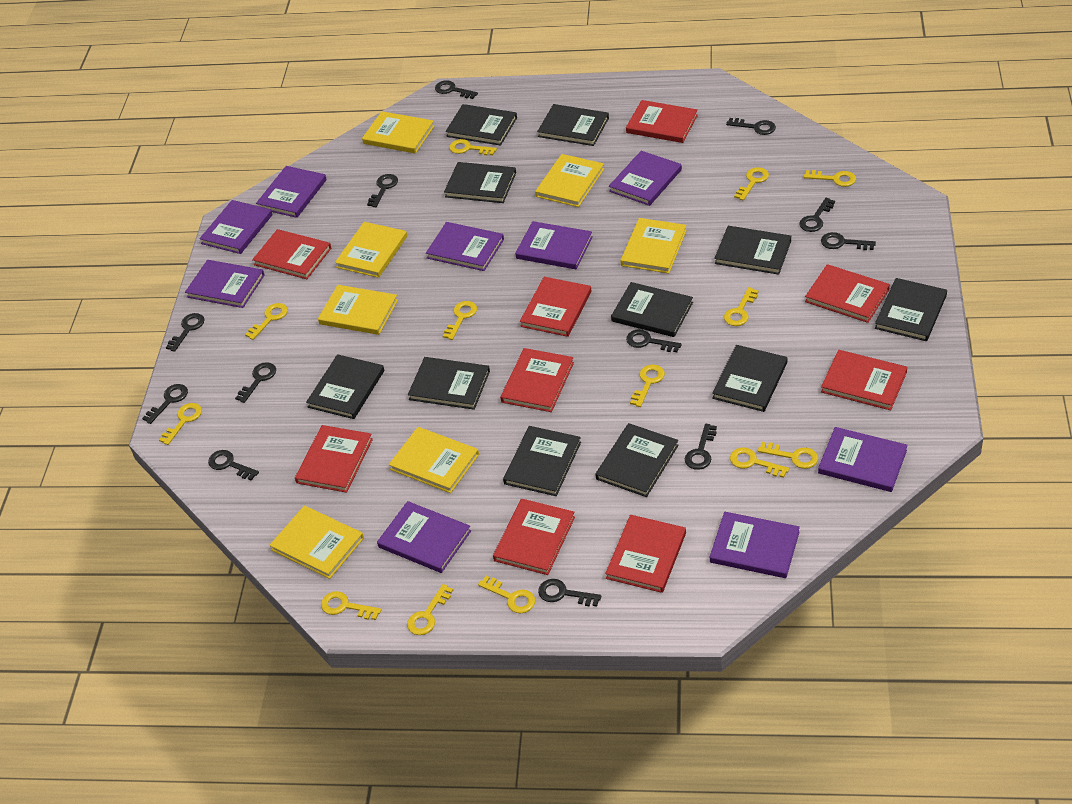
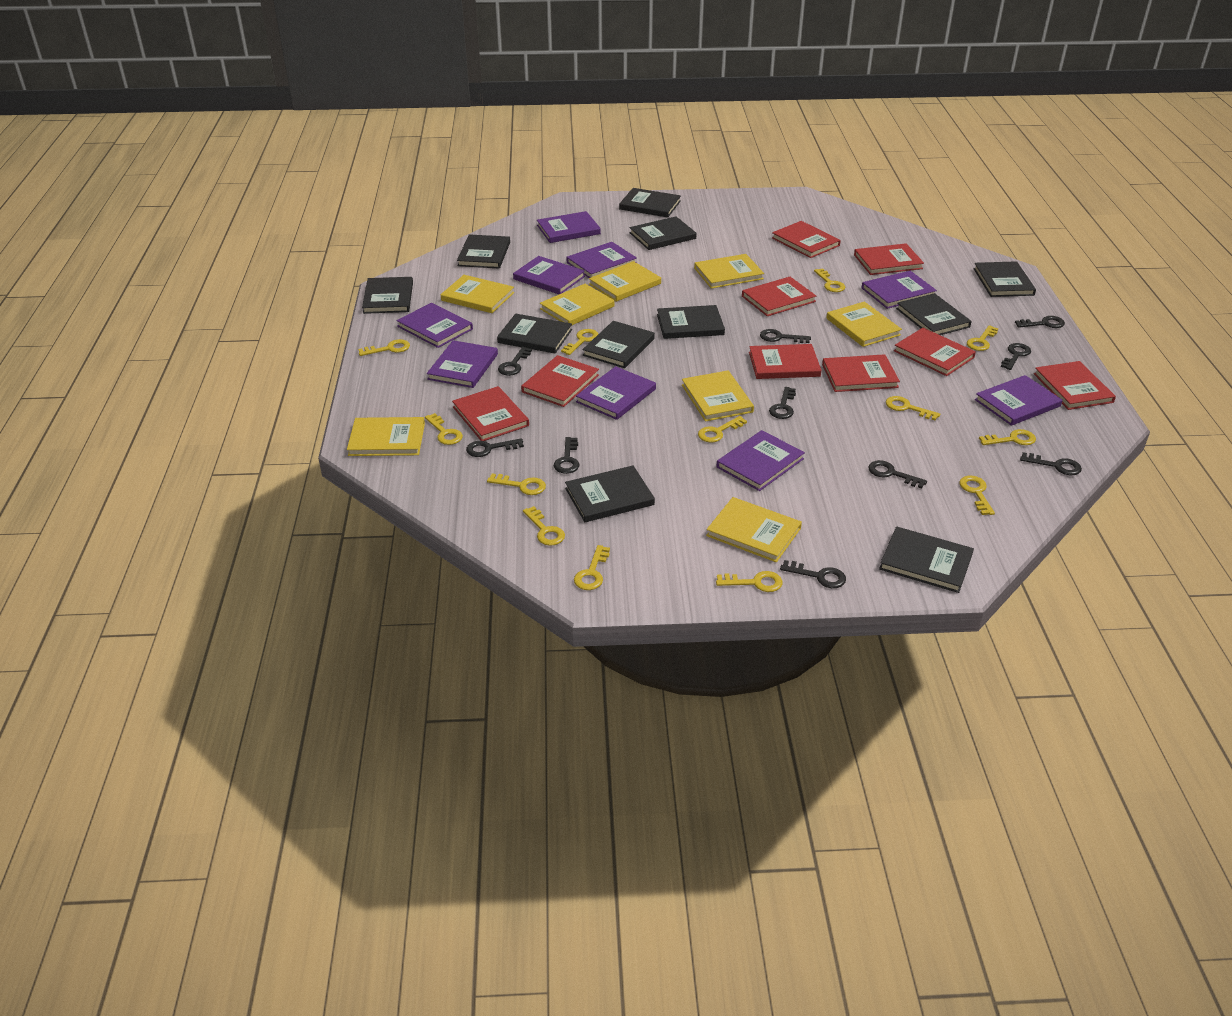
black key: 12 -> 10
yellow book: 7 -> 8

